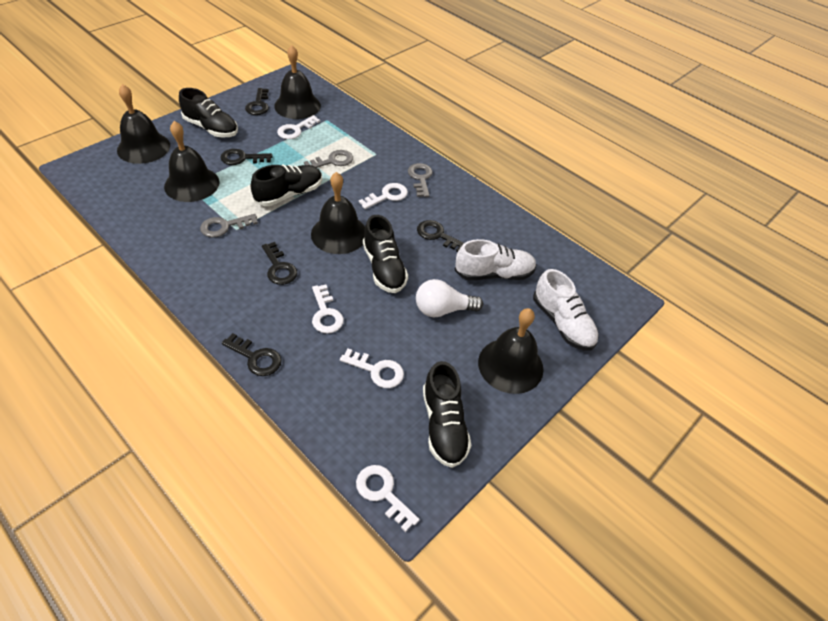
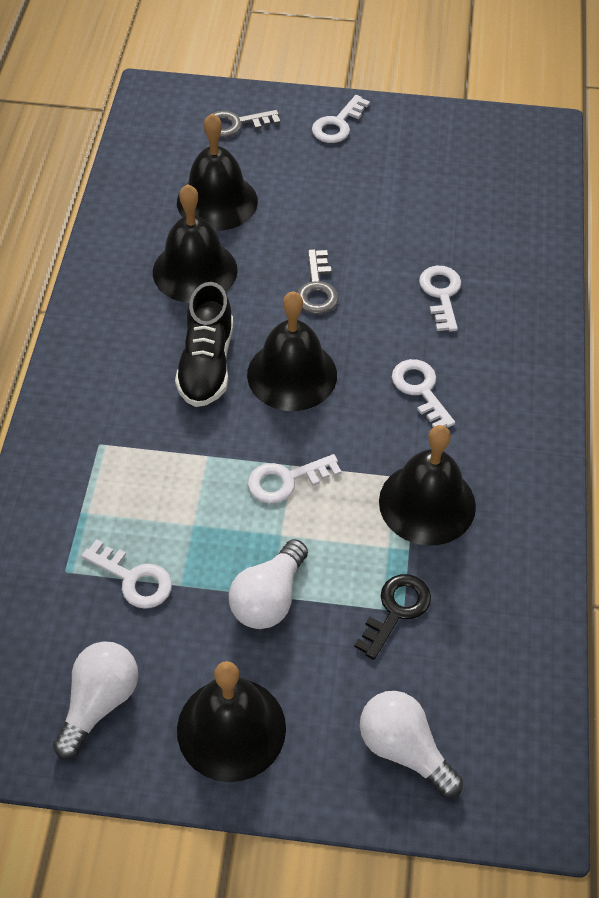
black key: 5 -> 1
black shoe: 4 -> 1
grey key: 3 -> 2
white light bulb: 1 -> 3
white shoe: 2 -> 0

